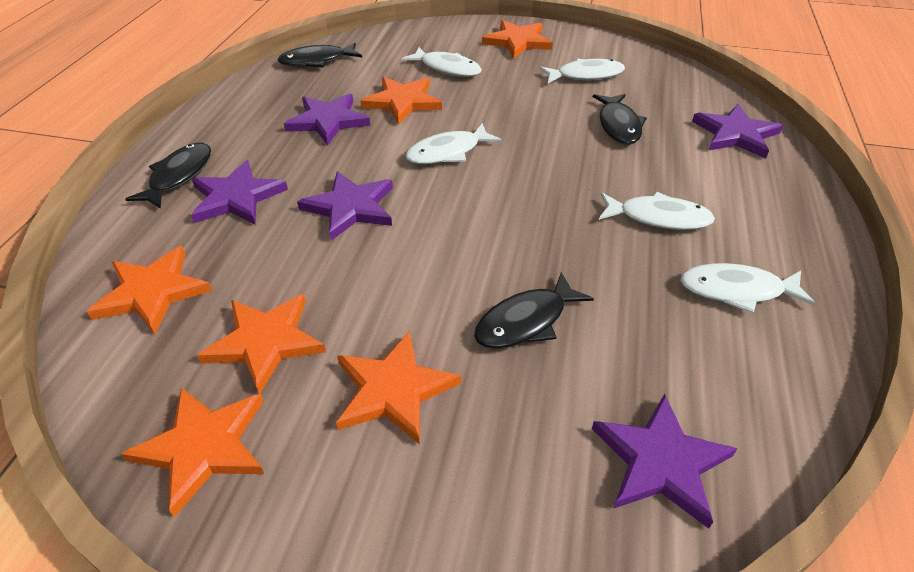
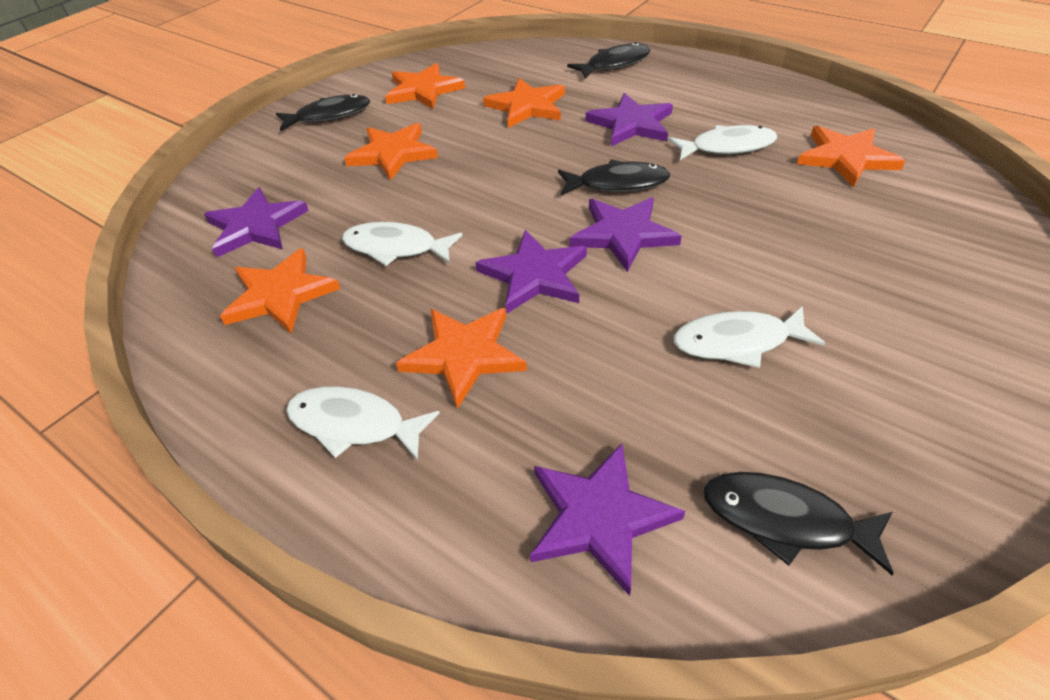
white fish: 5 -> 4

